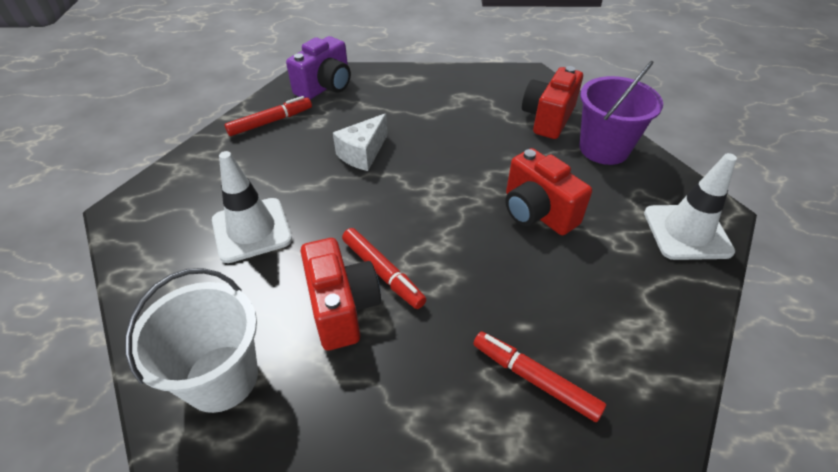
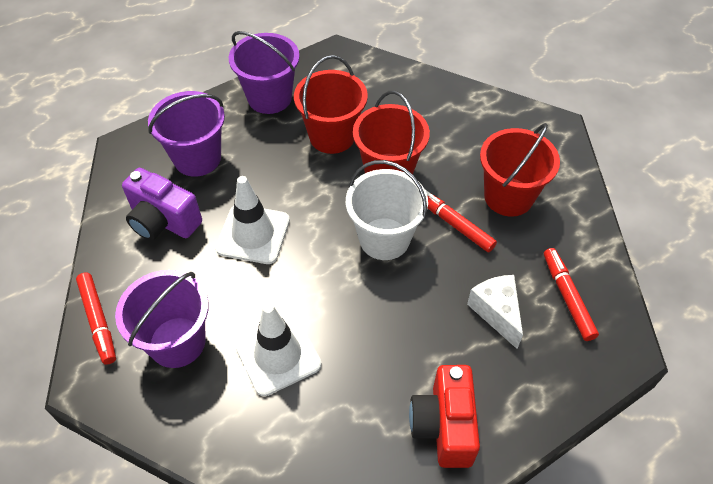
purple bucket: 1 -> 3
red bucket: 0 -> 3
red camera: 3 -> 1

